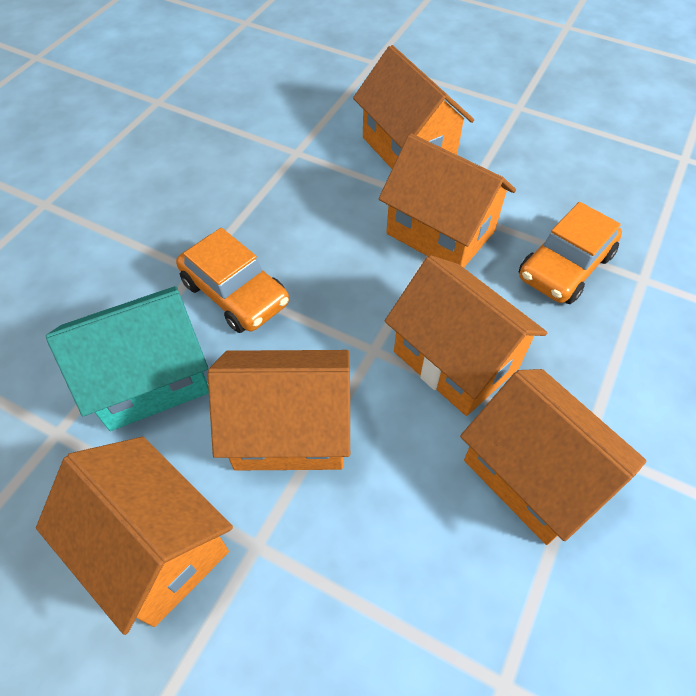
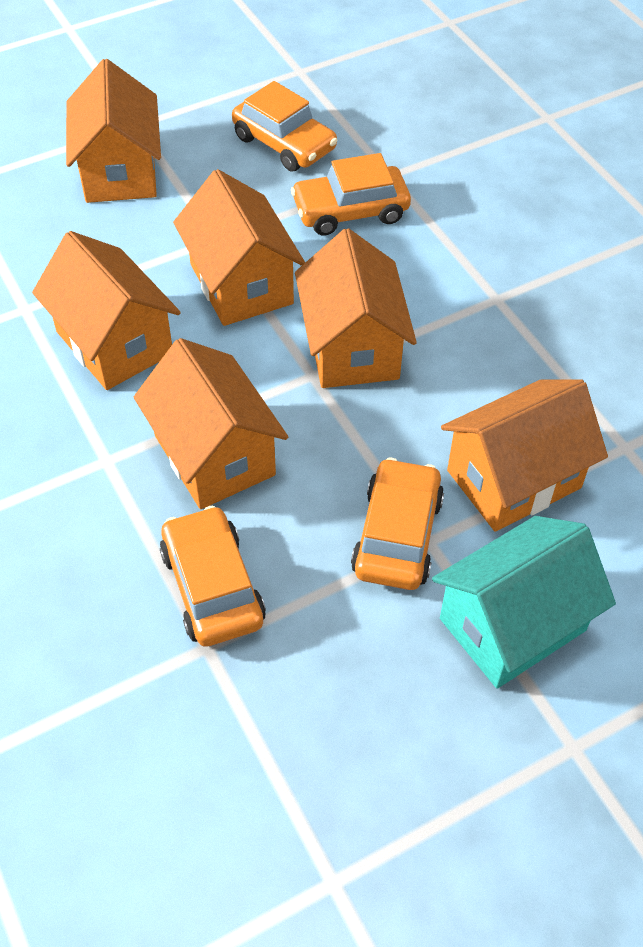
orange car: 2 -> 4

